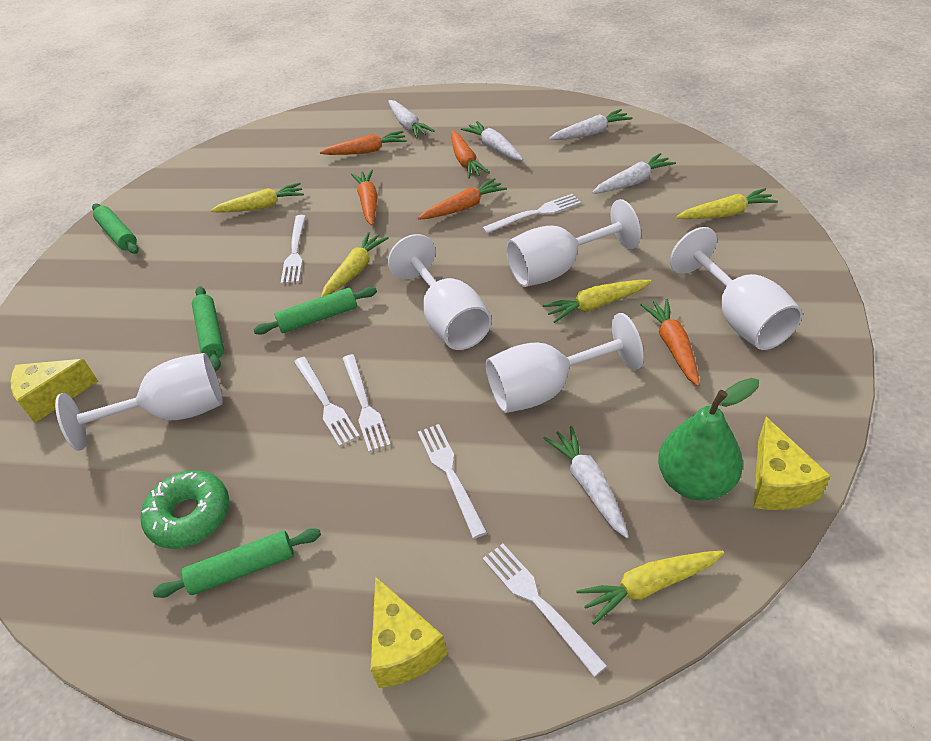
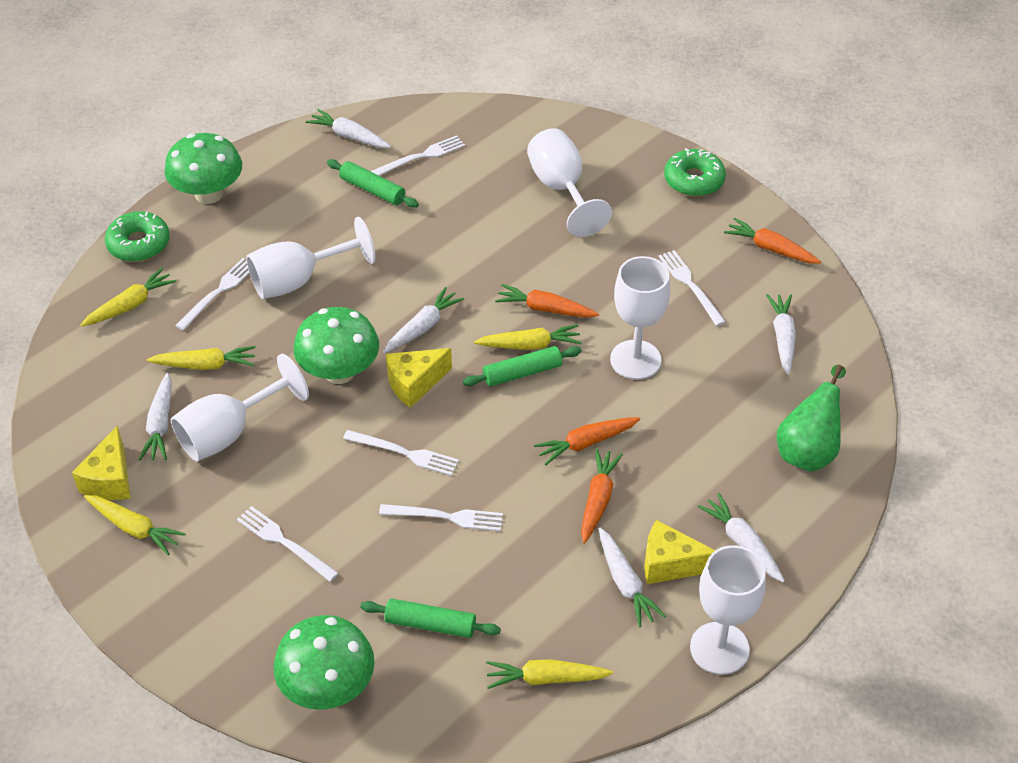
green donut: 1 -> 2
green mushroom: 0 -> 3
green rolling pin: 4 -> 3
orange carrot: 5 -> 4
white carrot: 5 -> 6

